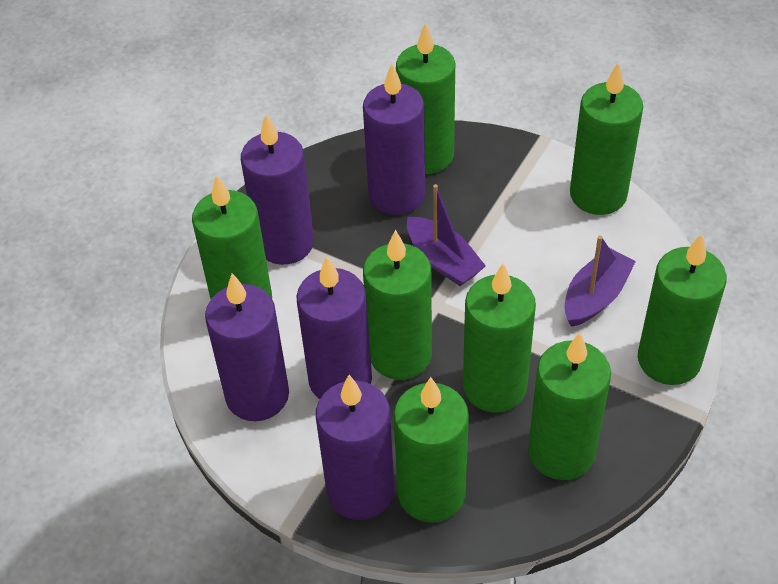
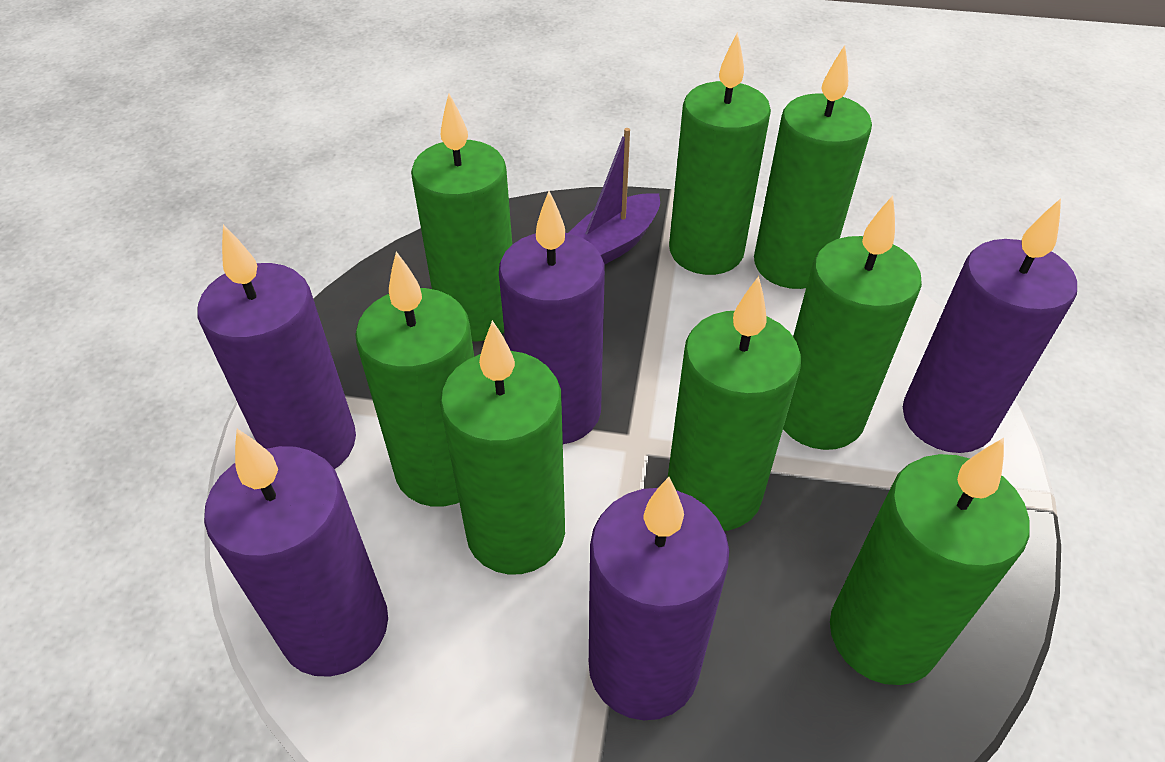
purple boat: 2 -> 1

